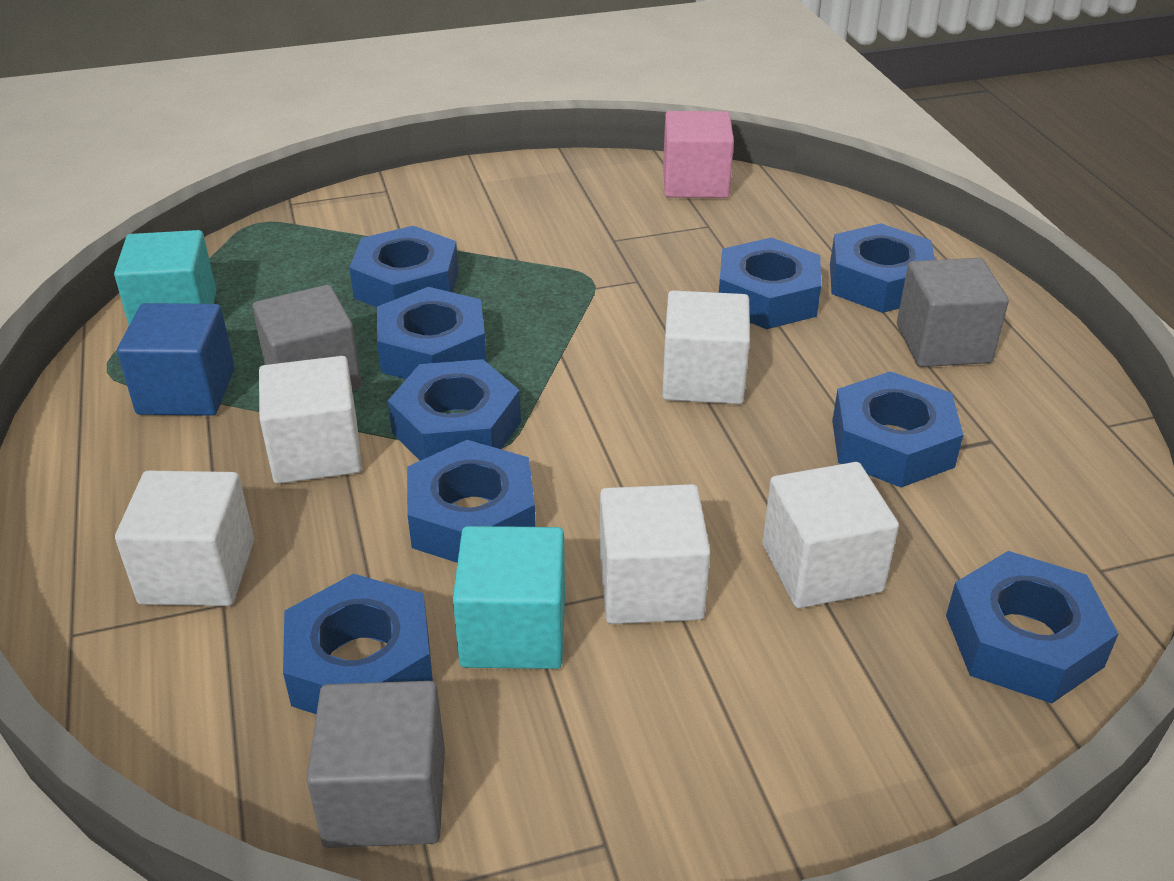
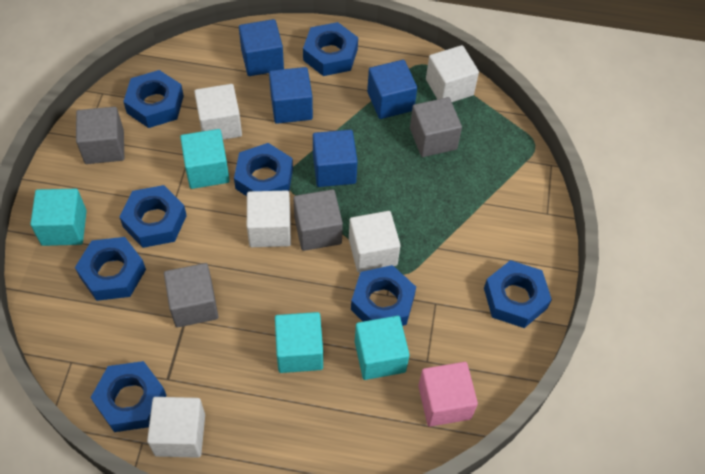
blue cube: 1 -> 4
blue nut: 9 -> 8
grey cube: 3 -> 4
turquoise cube: 2 -> 4

